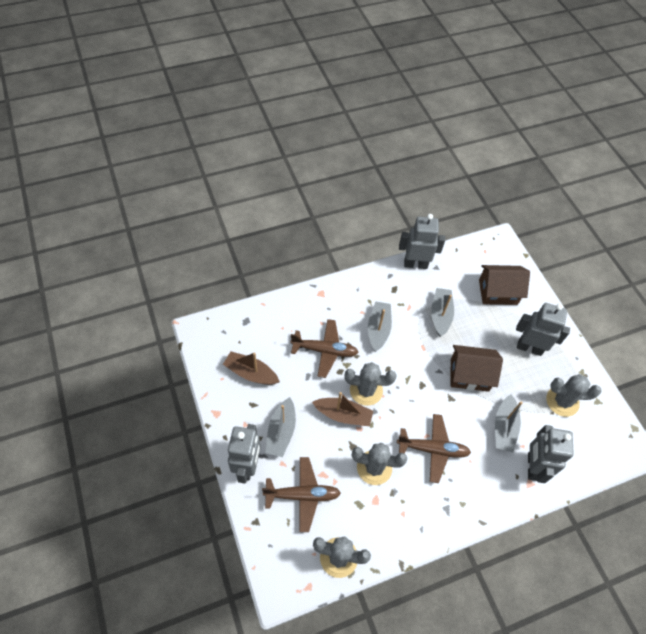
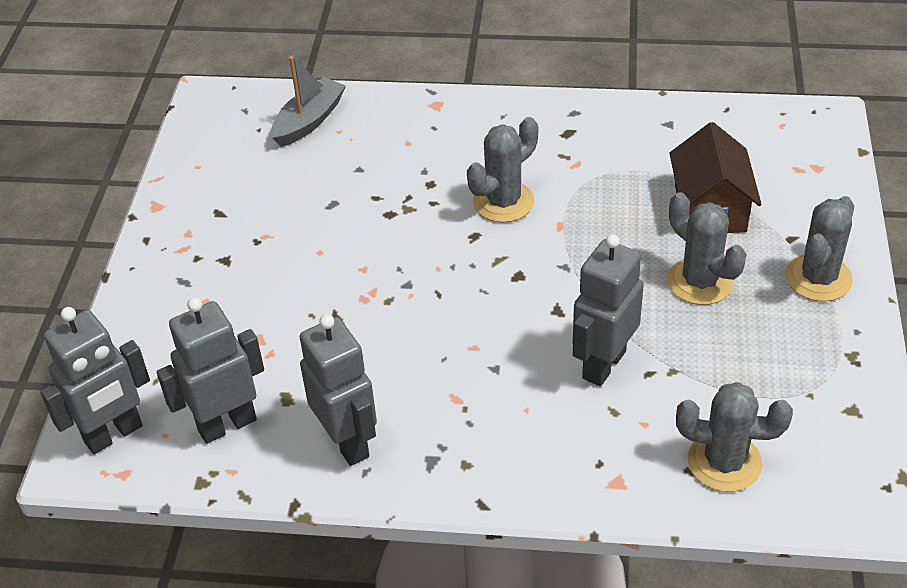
brown boat: 2 -> 0
brown house: 2 -> 1
brown plane: 3 -> 0
grey boat: 4 -> 1

